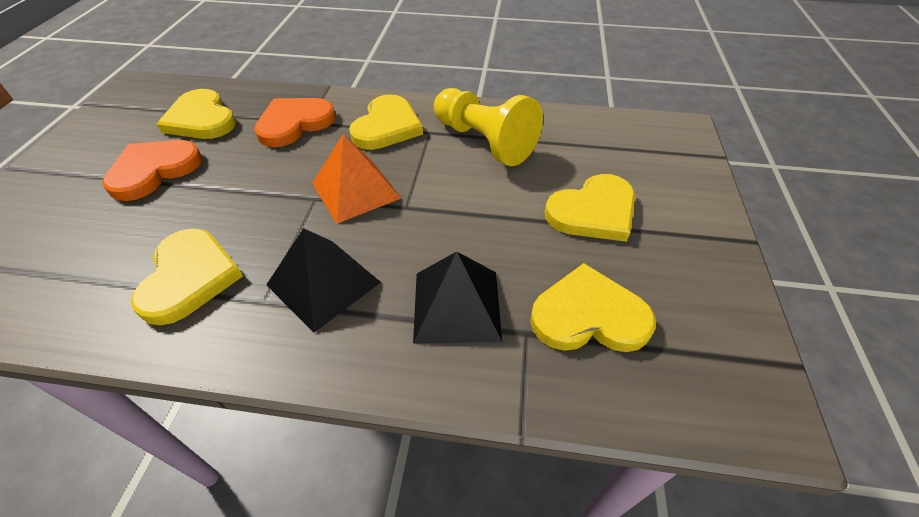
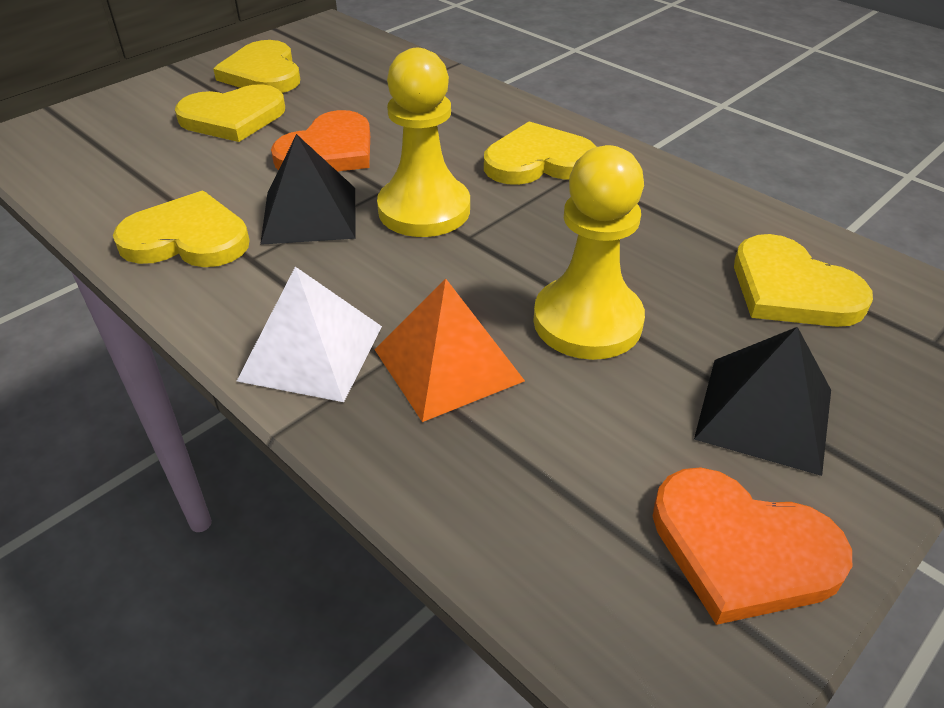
white pyramid: 0 -> 1
yellow pawn: 1 -> 2

